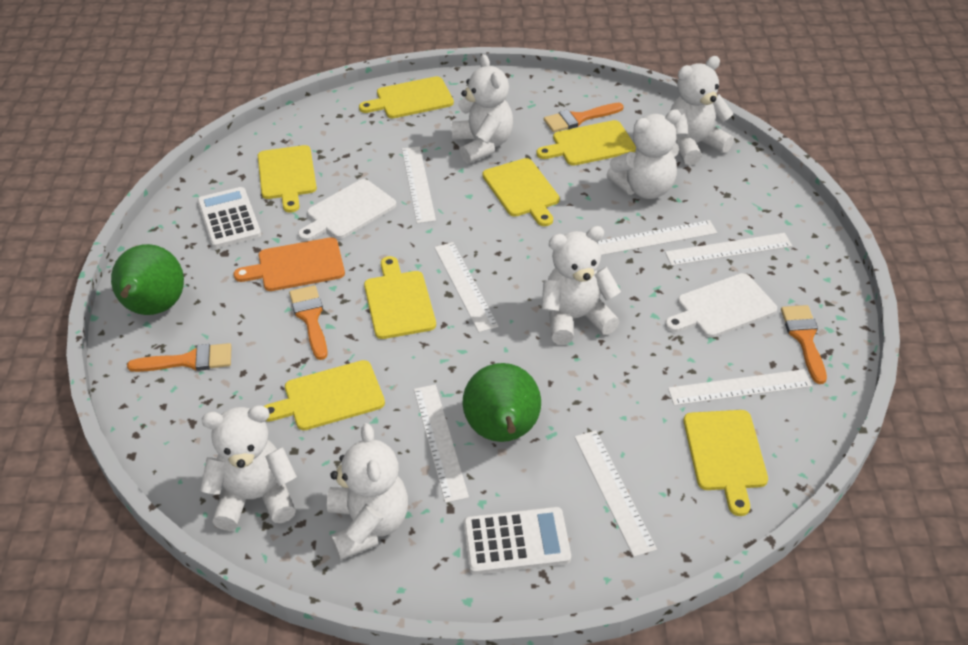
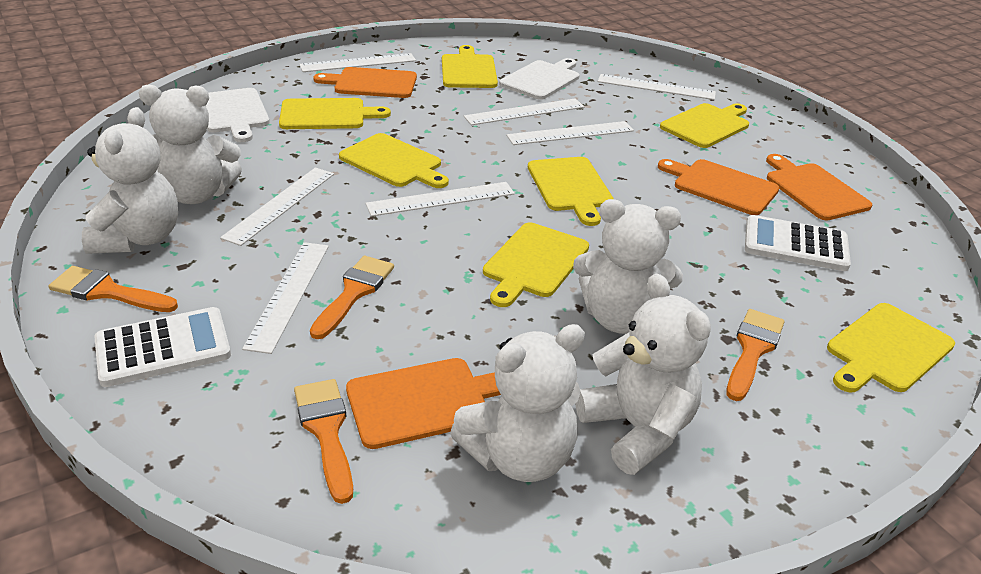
green pear: 2 -> 0
orange cutting board: 1 -> 4
white teddy bear: 6 -> 5

